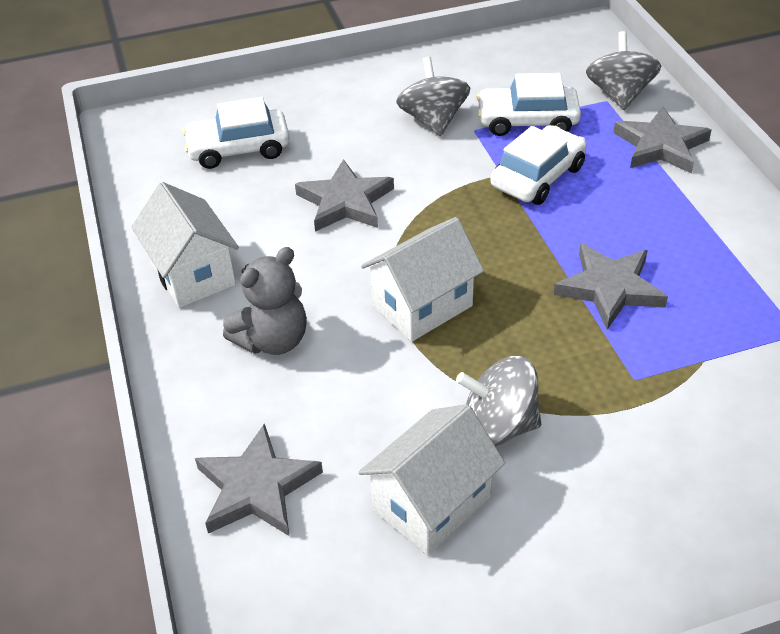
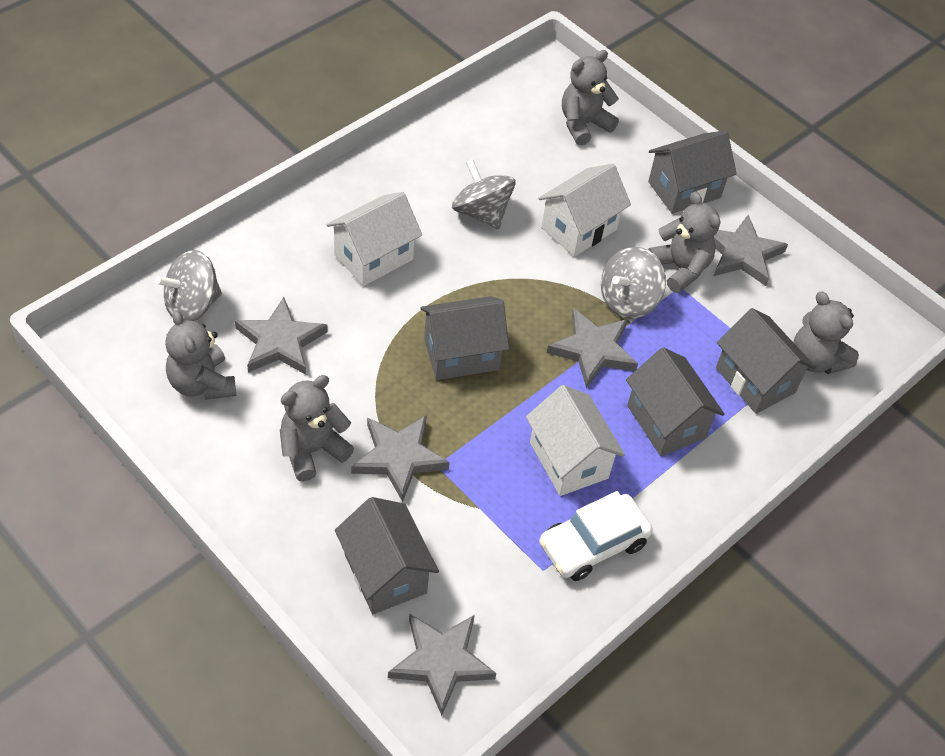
grey house: 0 -> 5
grey star: 4 -> 5
grey teddy bear: 1 -> 5
white car: 3 -> 1

